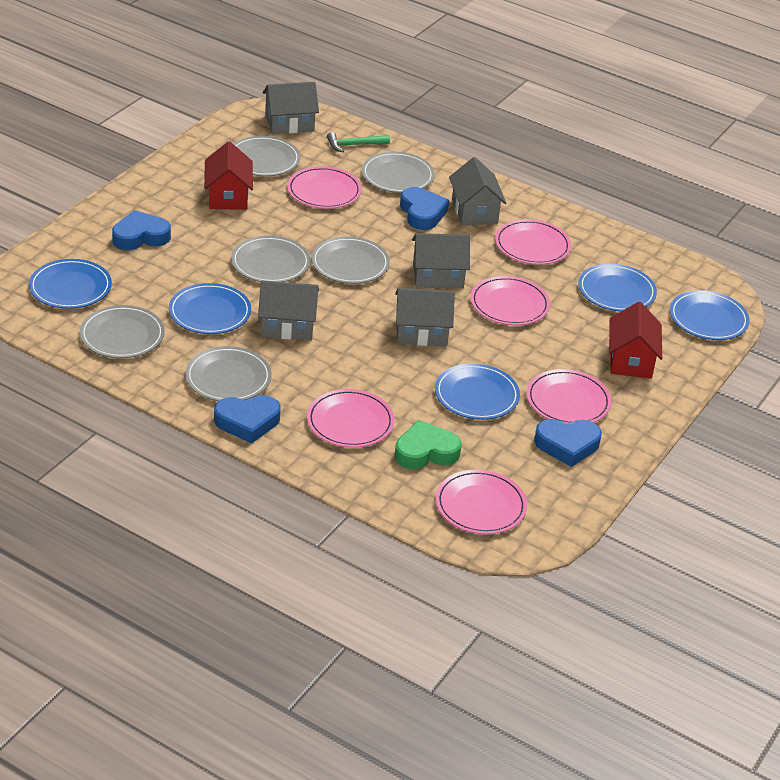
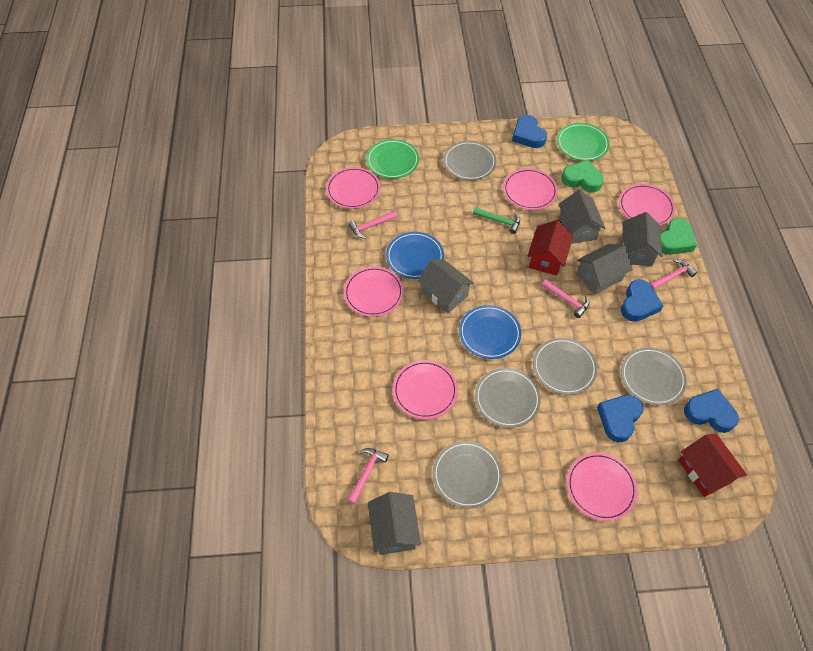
blue plate: 5 -> 2
green heart: 1 -> 2
green plate: 0 -> 2
grey plate: 6 -> 5
pink hammer: 0 -> 4

